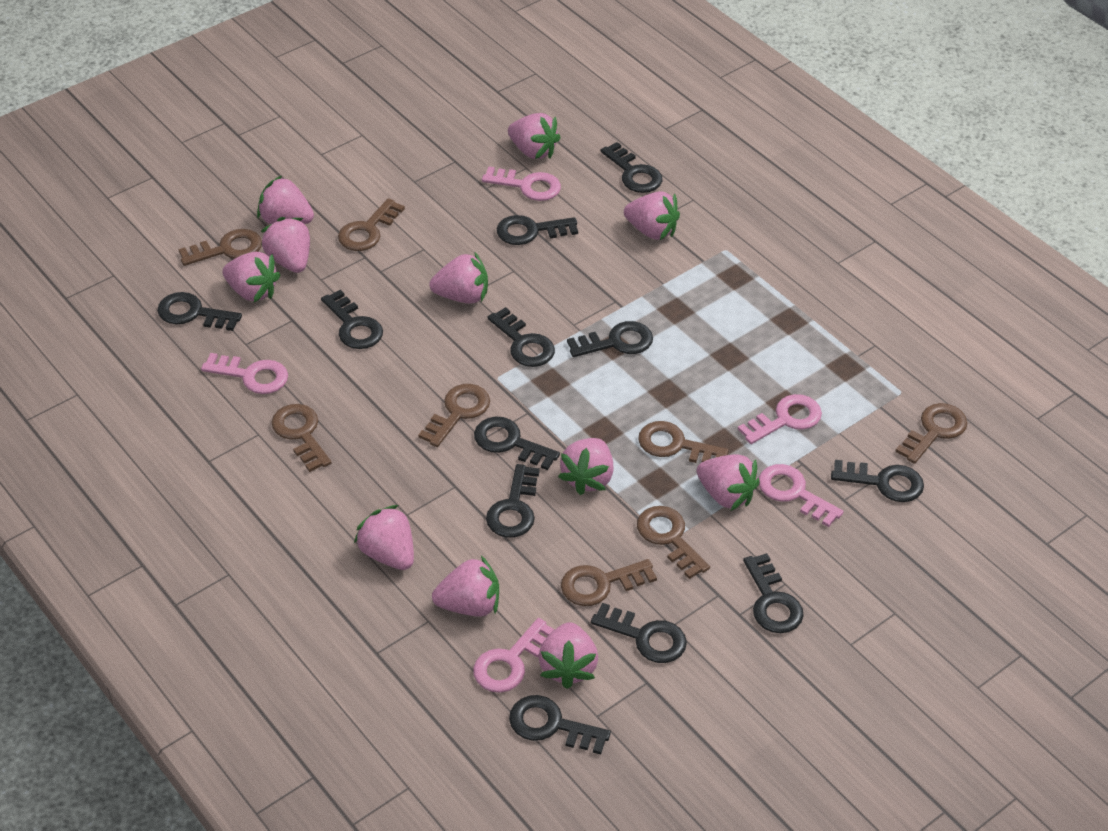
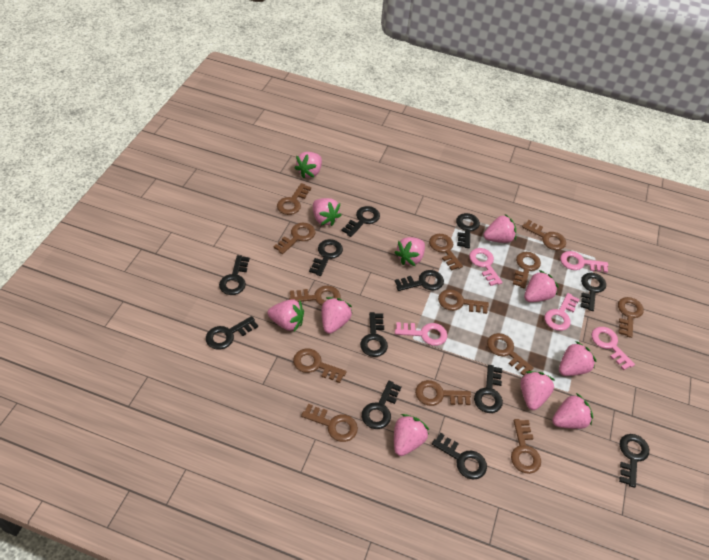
brown key: 8 -> 13

